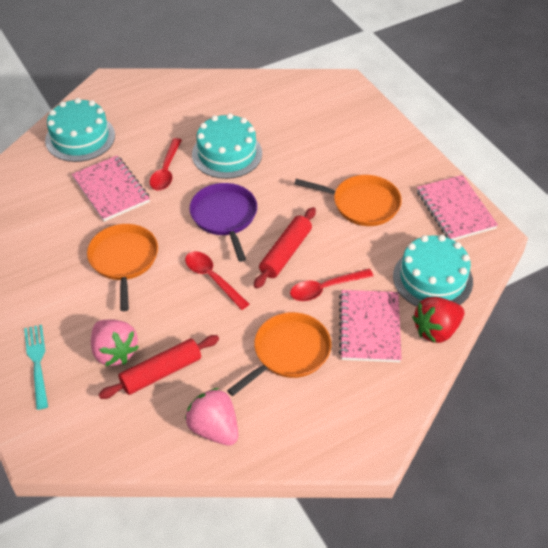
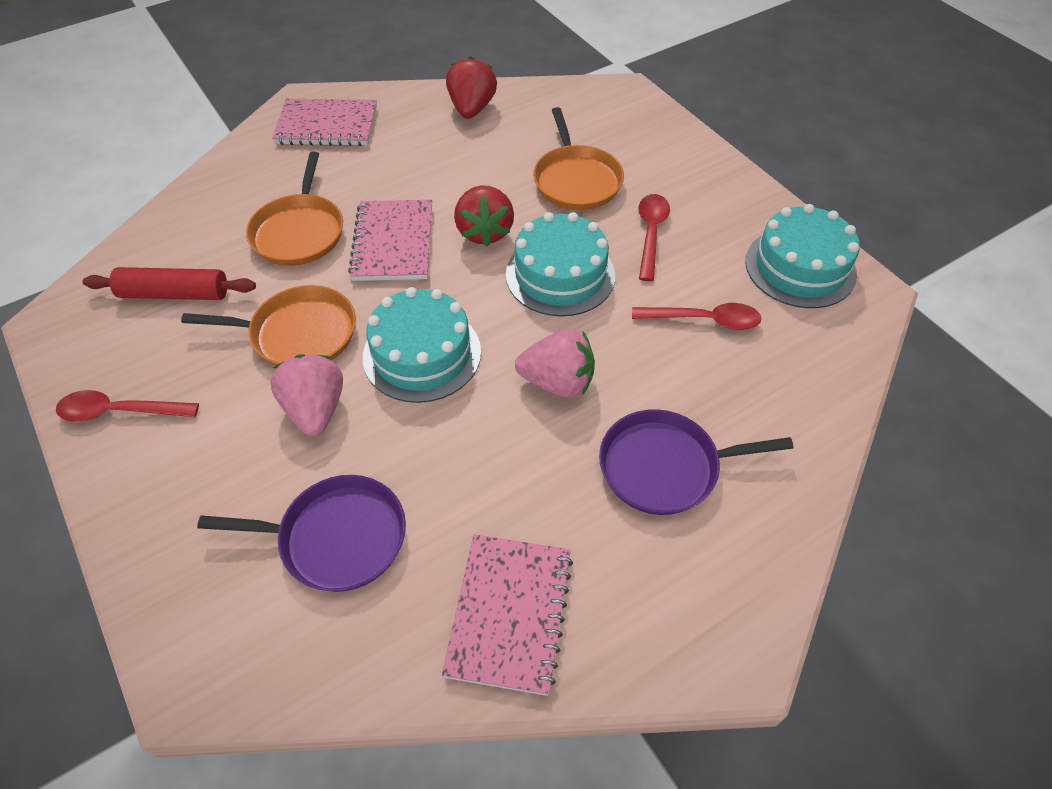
purple pan: 1 -> 2
red rolling pin: 2 -> 1
red strawberry: 1 -> 2
turquoise fork: 1 -> 0

